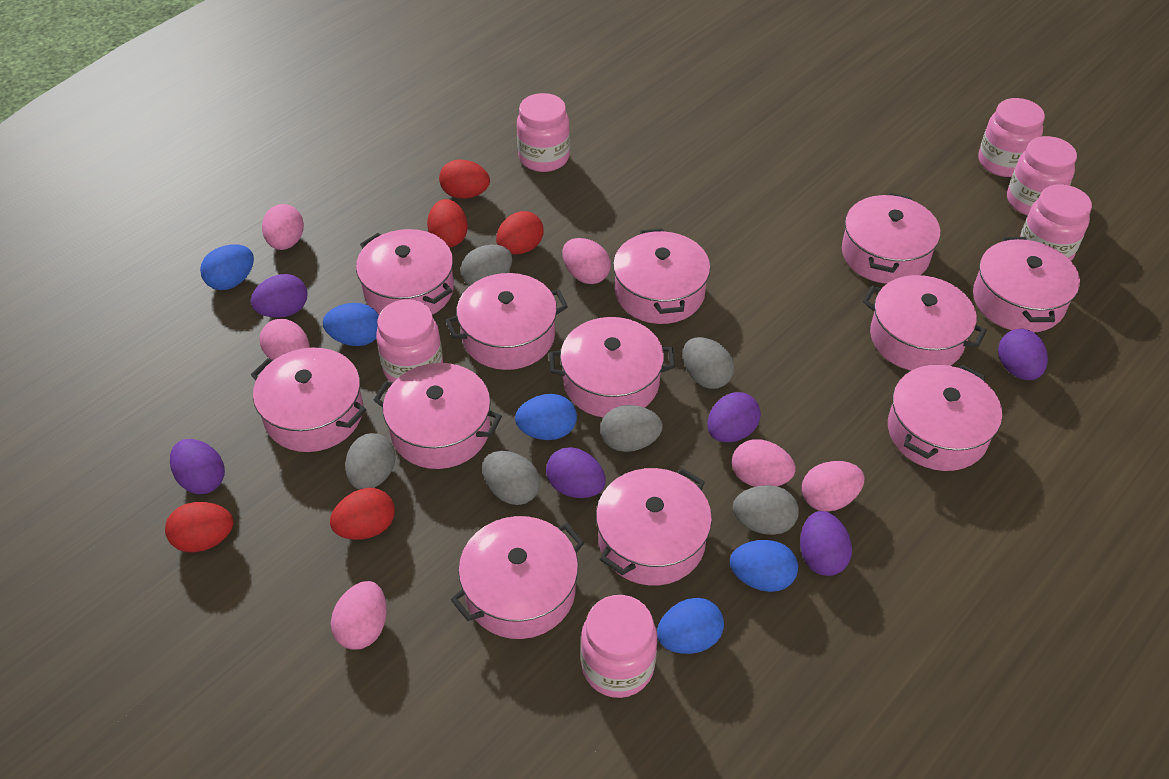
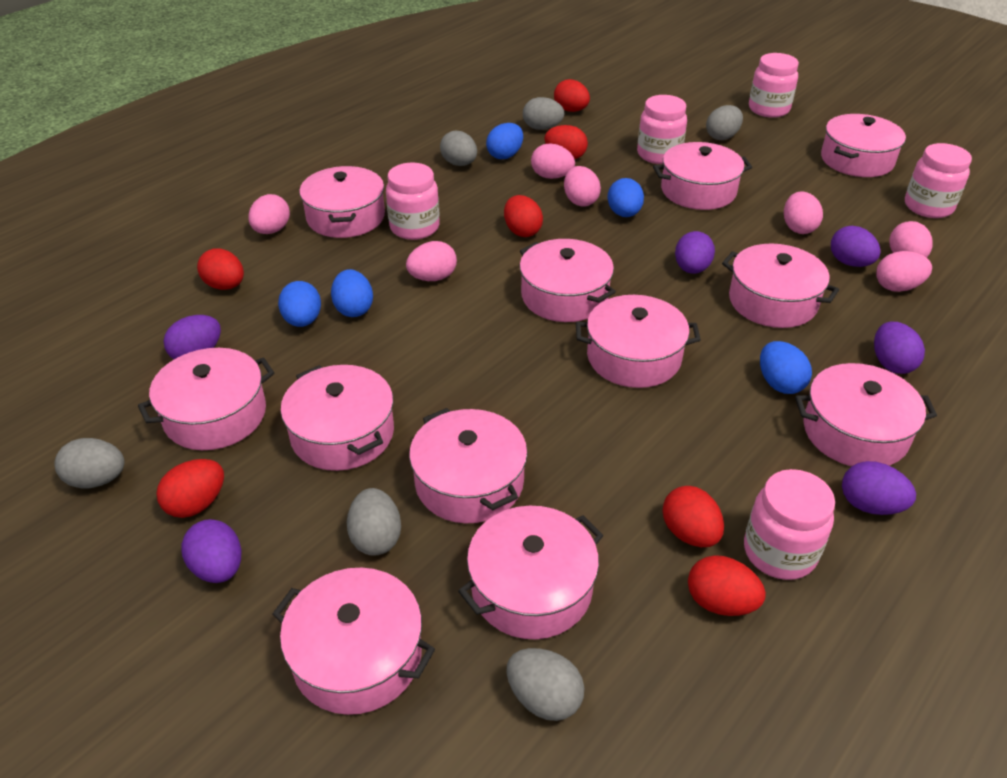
pink egg: 6 -> 7
pink jar: 6 -> 5
red egg: 5 -> 7

